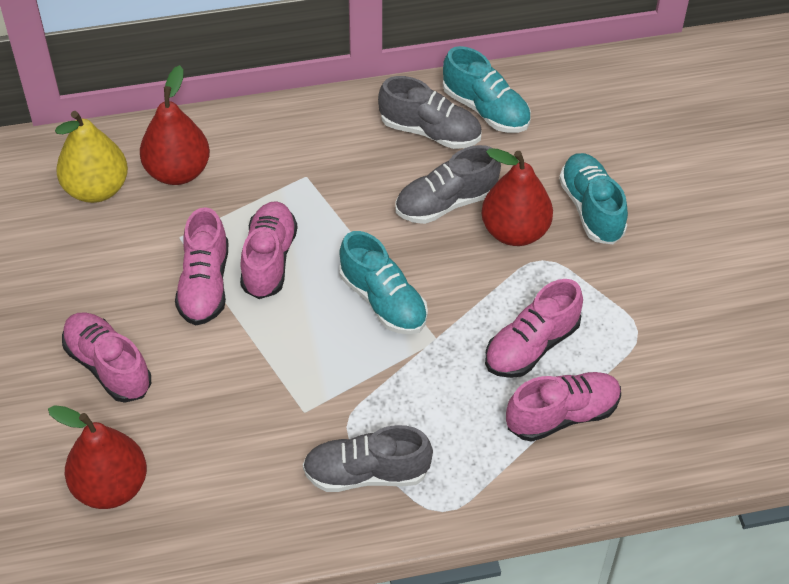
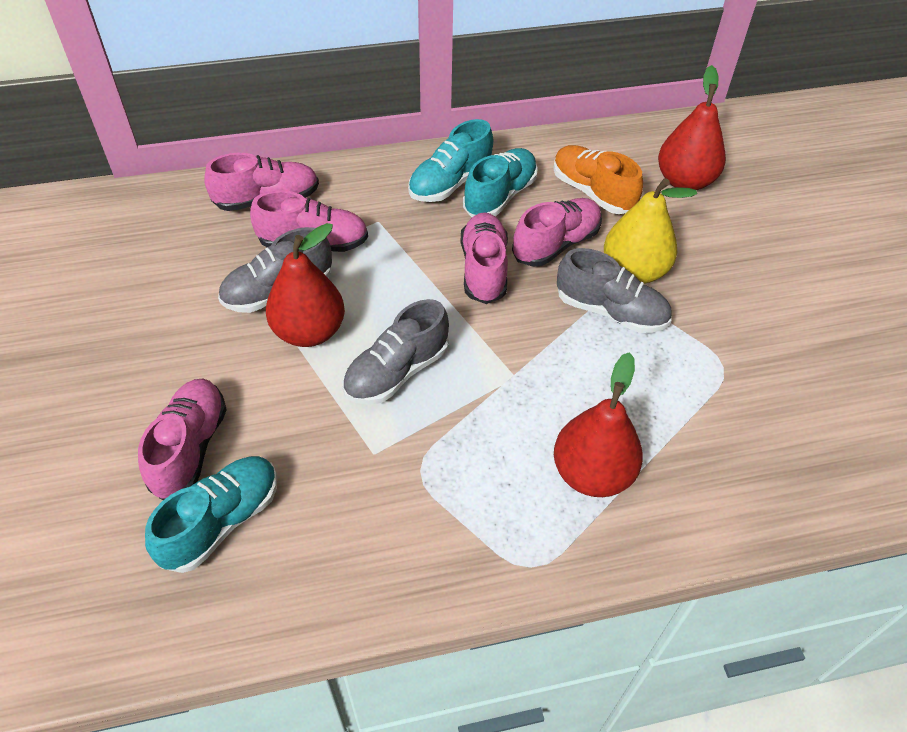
orange shoe: 0 -> 1

